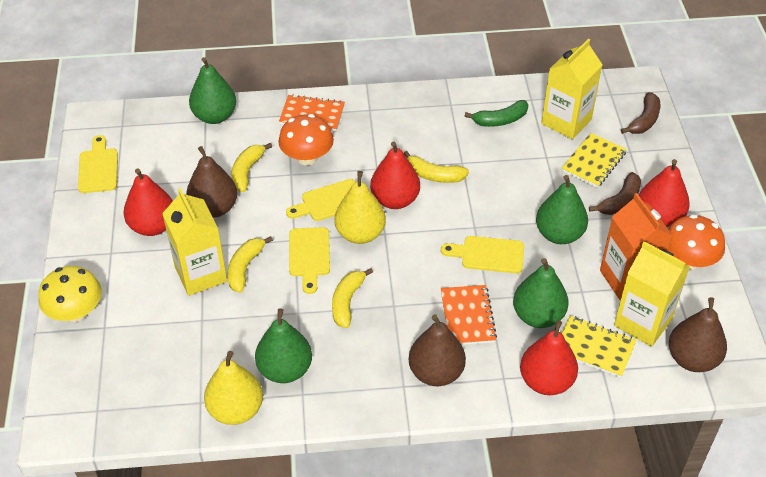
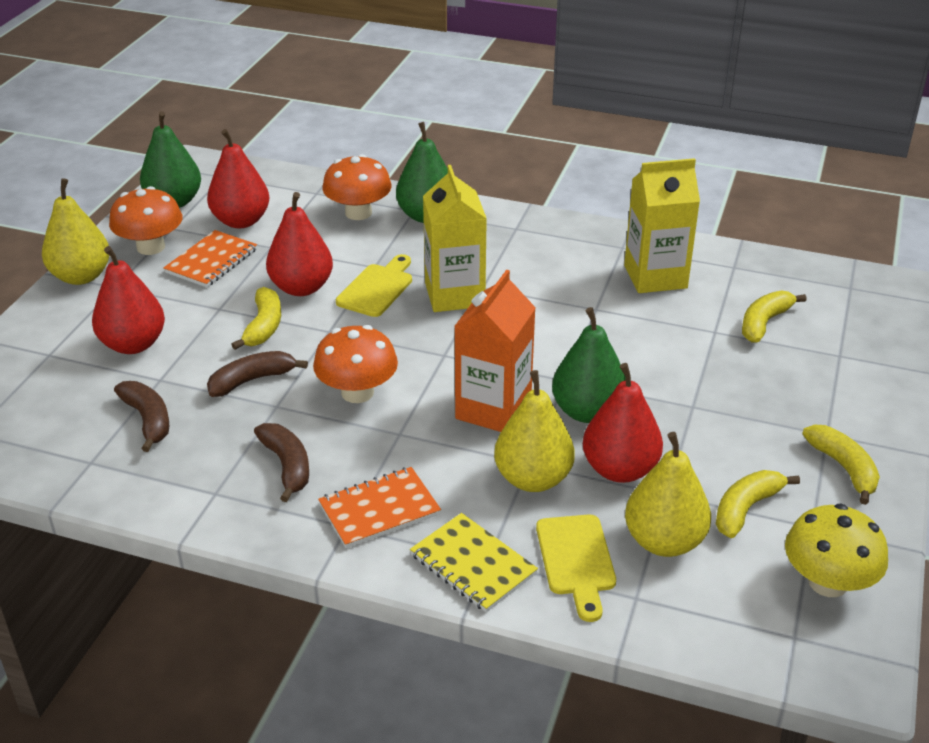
brown banana: 2 -> 3
brown pear: 3 -> 0
green banana: 1 -> 0
green pear: 4 -> 3
orange mushroom: 2 -> 3
yellow carton: 3 -> 2
yellow cutting board: 4 -> 2
yellow notebook: 2 -> 1
yellow pear: 2 -> 3

